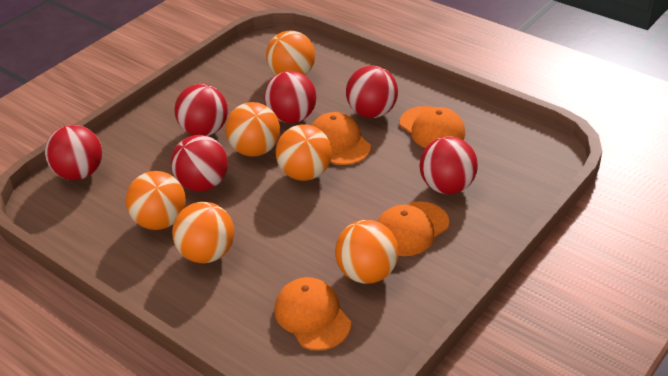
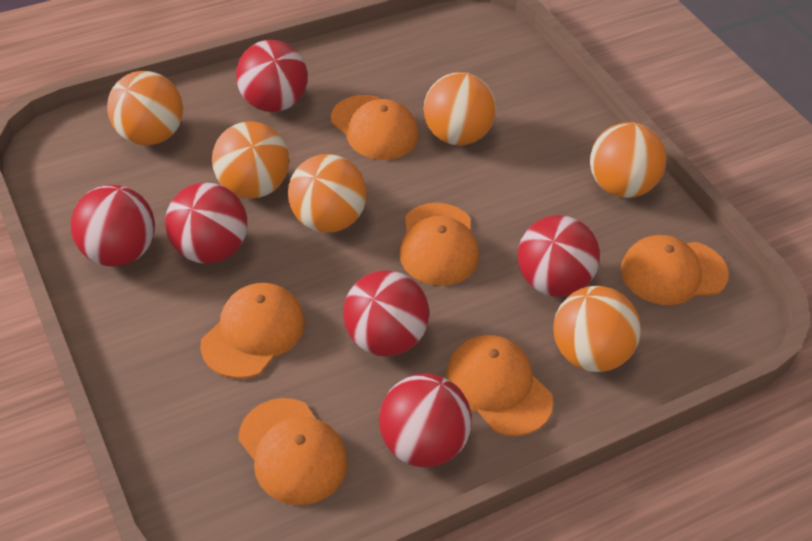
orange cap: 4 -> 6

